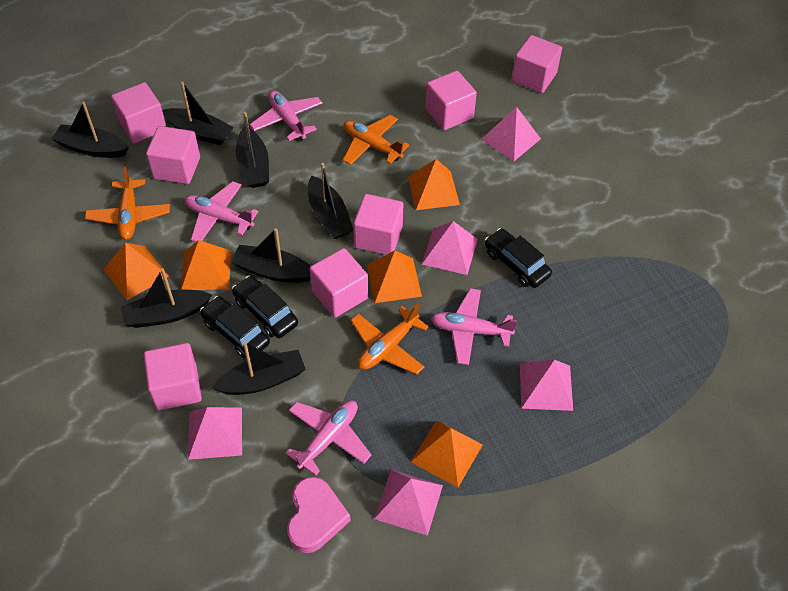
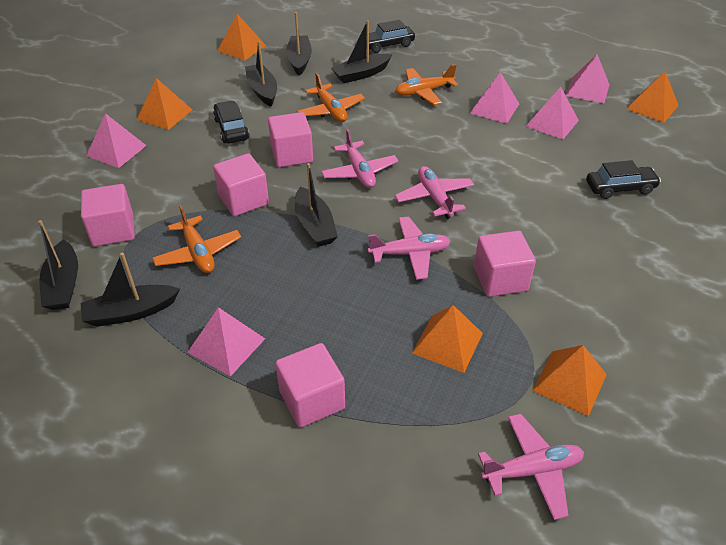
black boat: 7 -> 6
pink cube: 7 -> 5
pink heart: 1 -> 0

